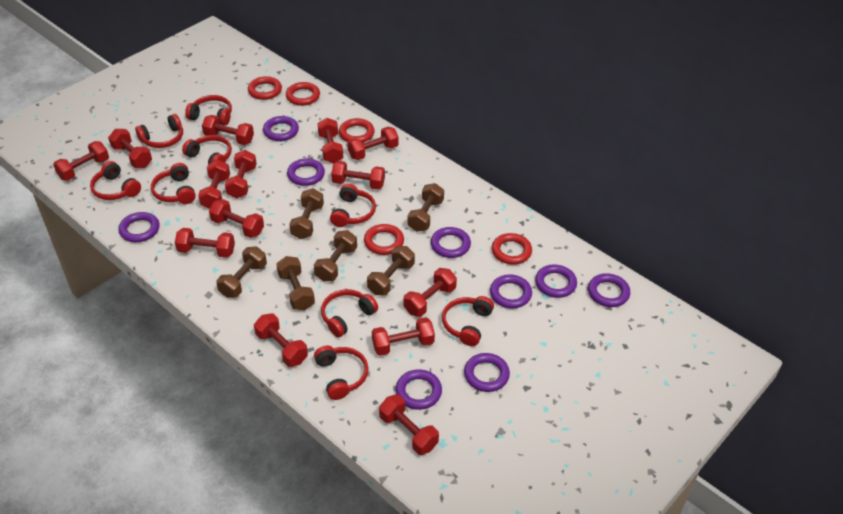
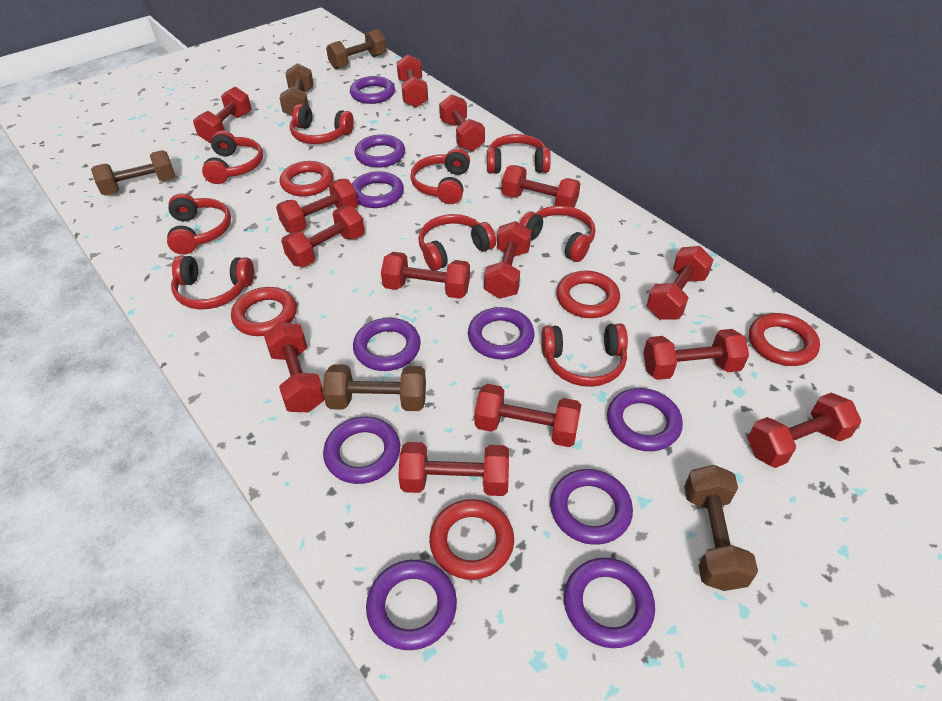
brown dumbbell: 6 -> 5
purple ring: 9 -> 10

